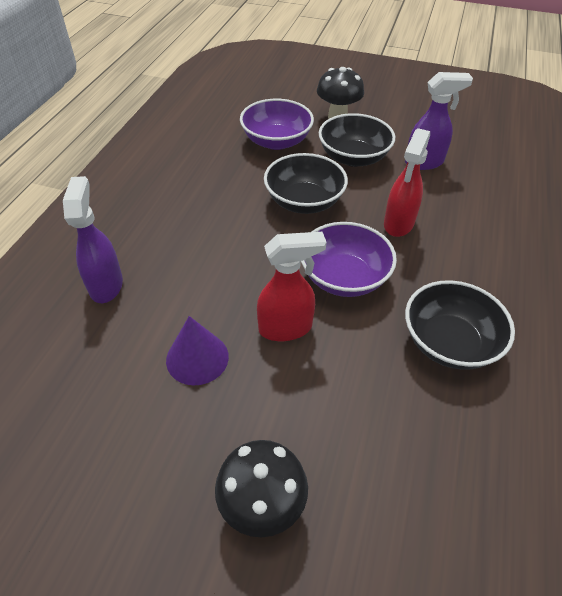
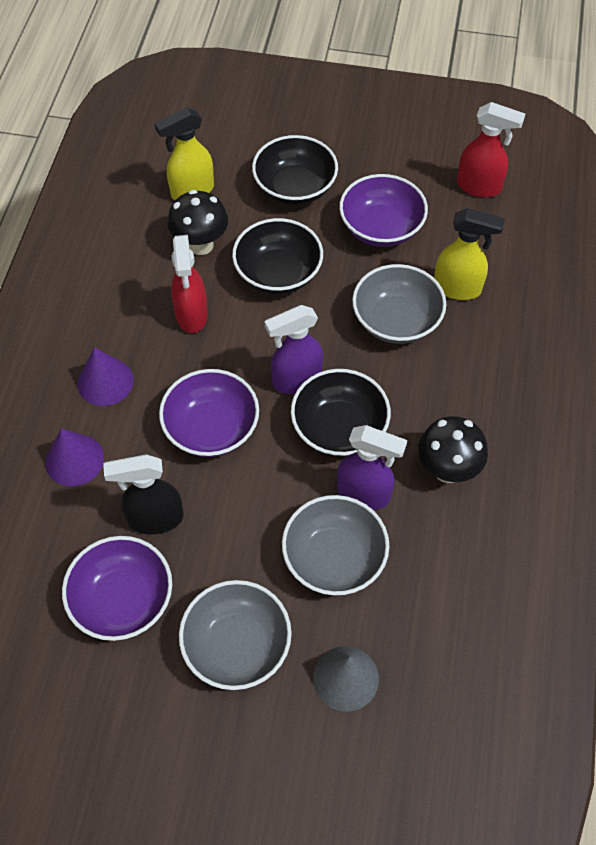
black spray bottle: 0 -> 1
grey bowl: 0 -> 3
grey cone: 0 -> 1
purple bowl: 2 -> 3
purple cone: 1 -> 2
yellow spray bottle: 0 -> 2

